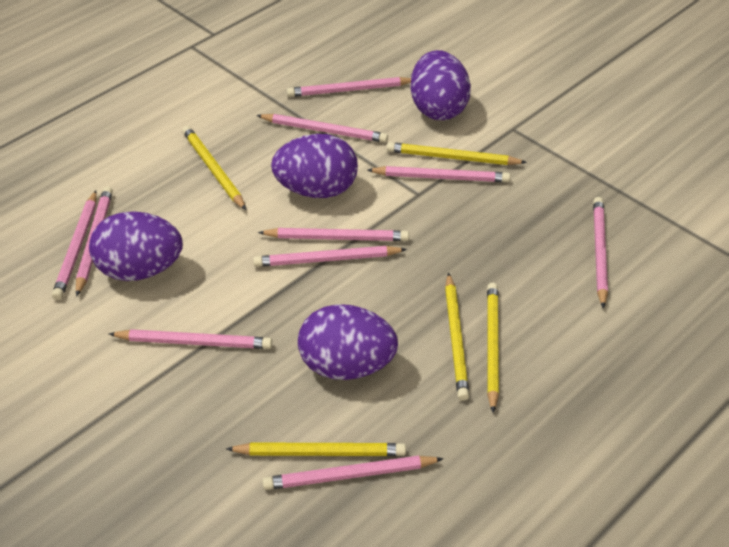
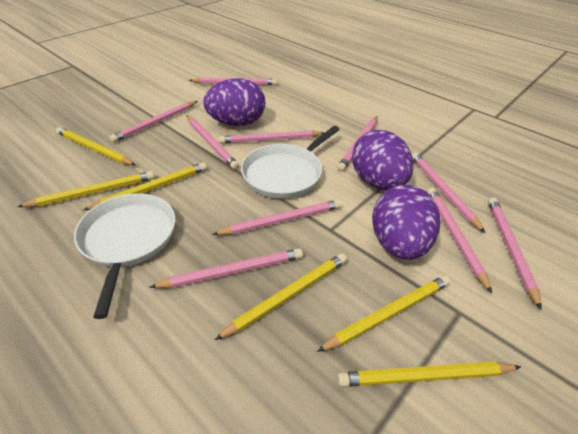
purple egg: 4 -> 3
white pan: 0 -> 2
yellow pencil: 5 -> 6

